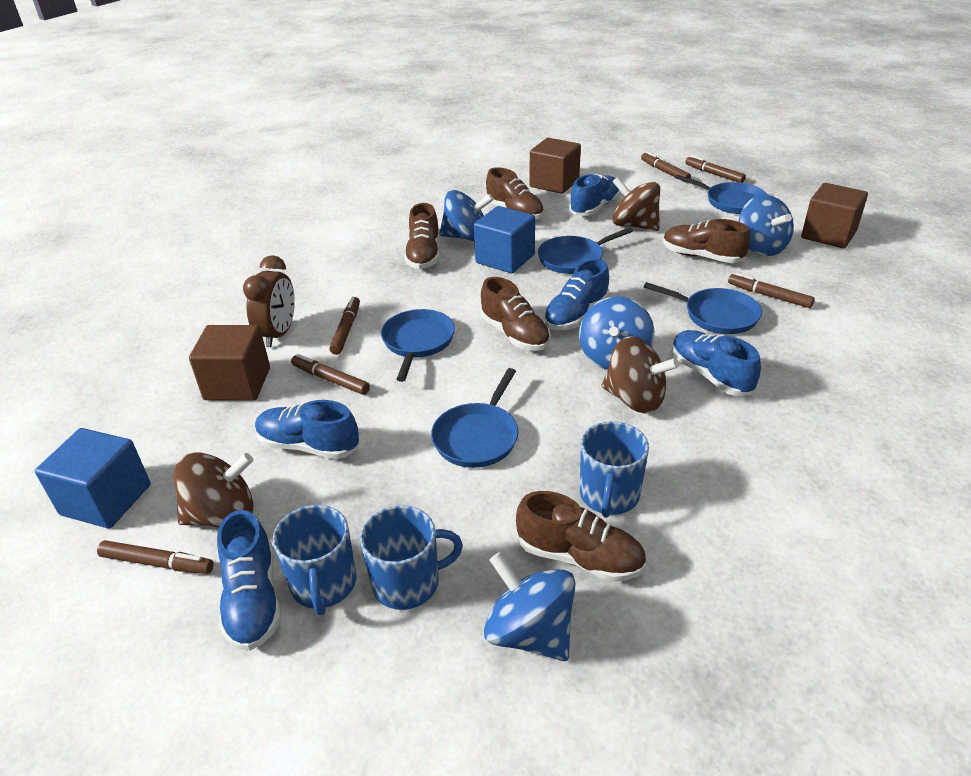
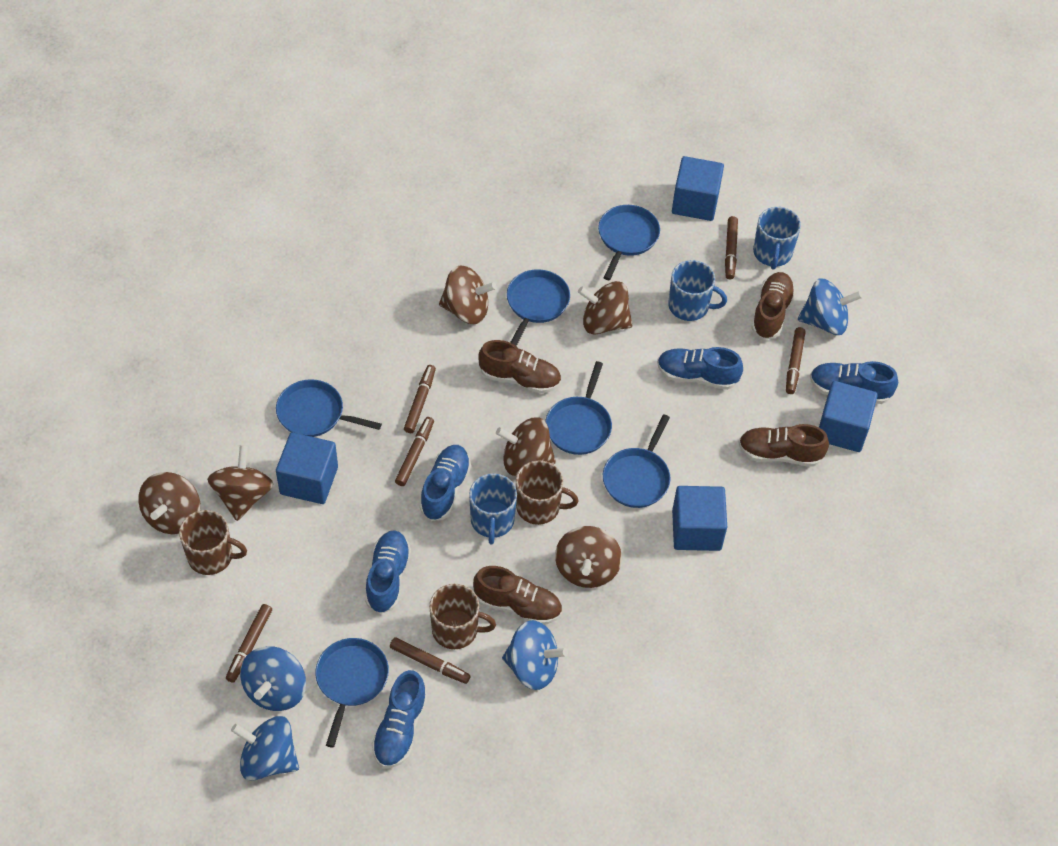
blue cube: 2 -> 4
blue pan: 5 -> 6
brown clock: 1 -> 0
brown cube: 3 -> 0
brown mug: 0 -> 3
brown shoe: 5 -> 4
brown spinning top: 3 -> 6

